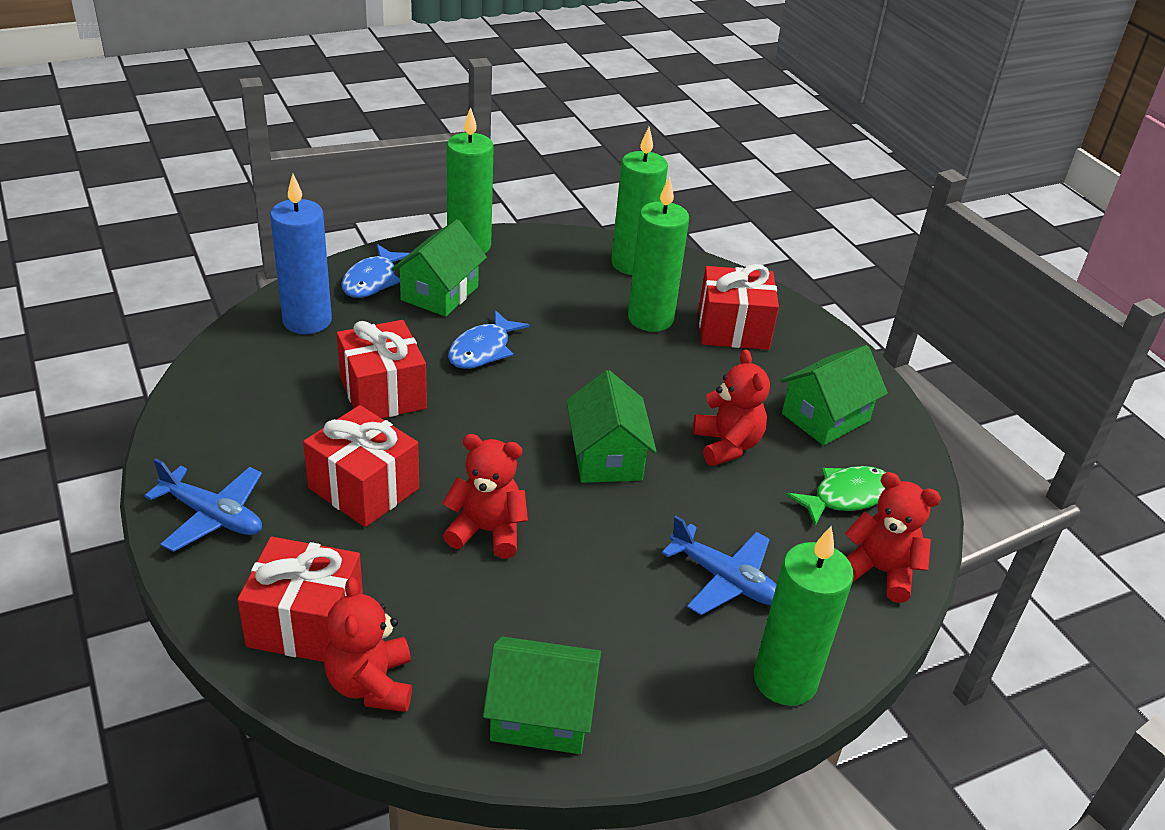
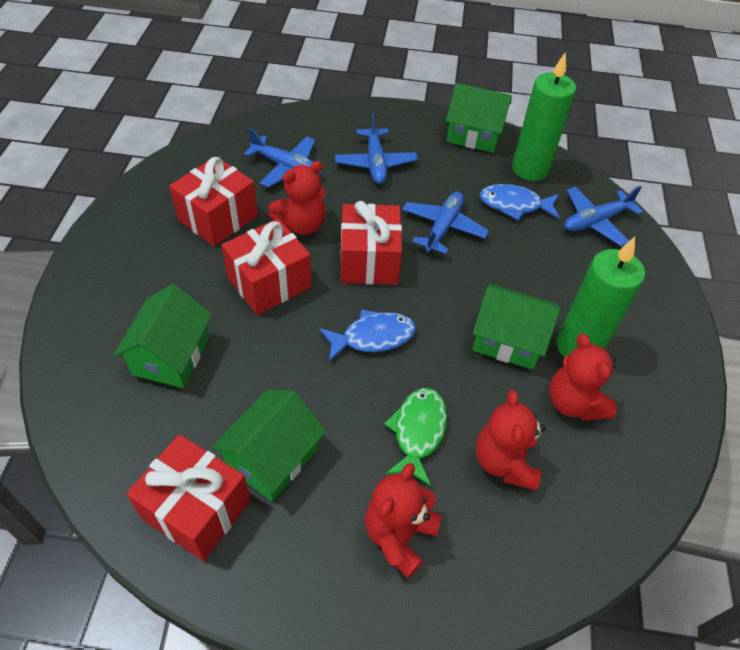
blue candle: 1 -> 0
blue plane: 2 -> 4
green candle: 4 -> 2

